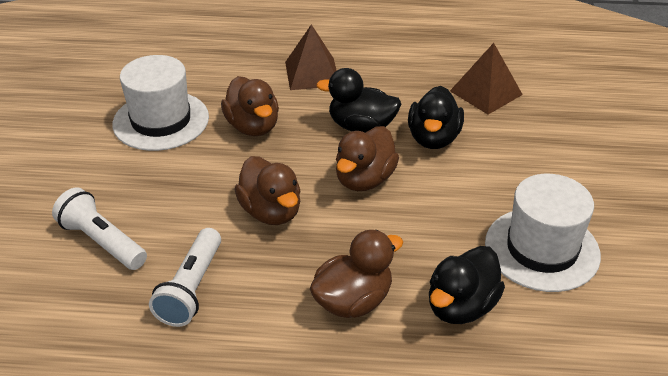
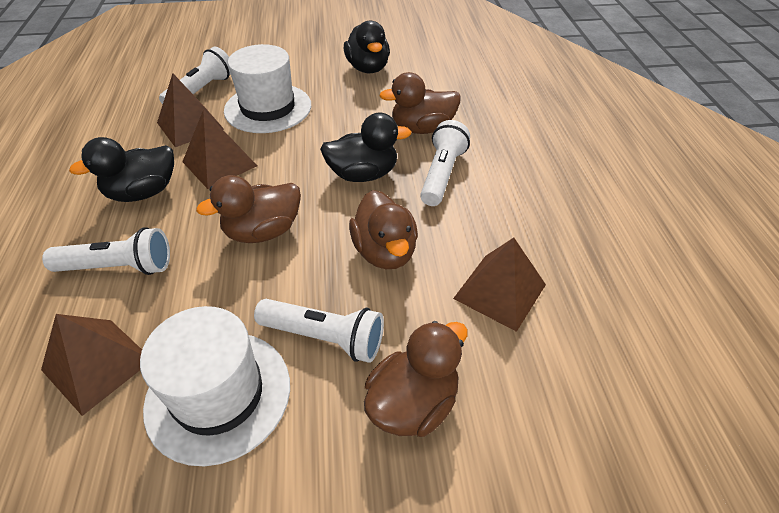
brown pyramid: 2 -> 4
white flashlight: 2 -> 4

